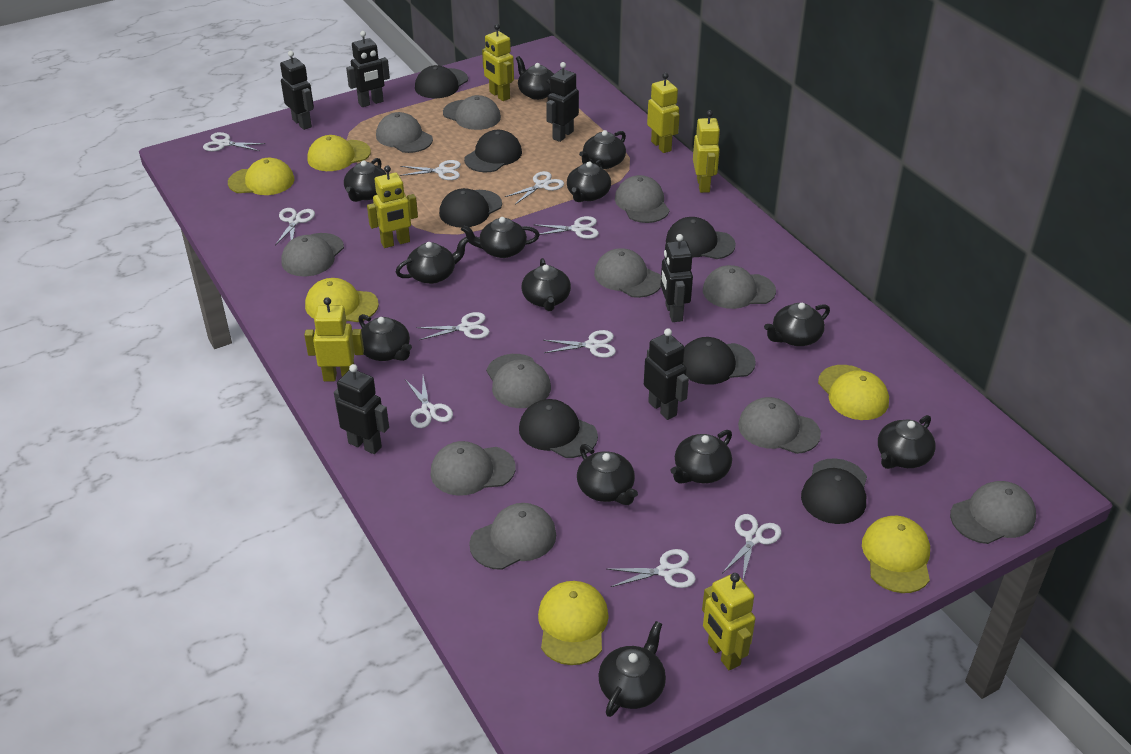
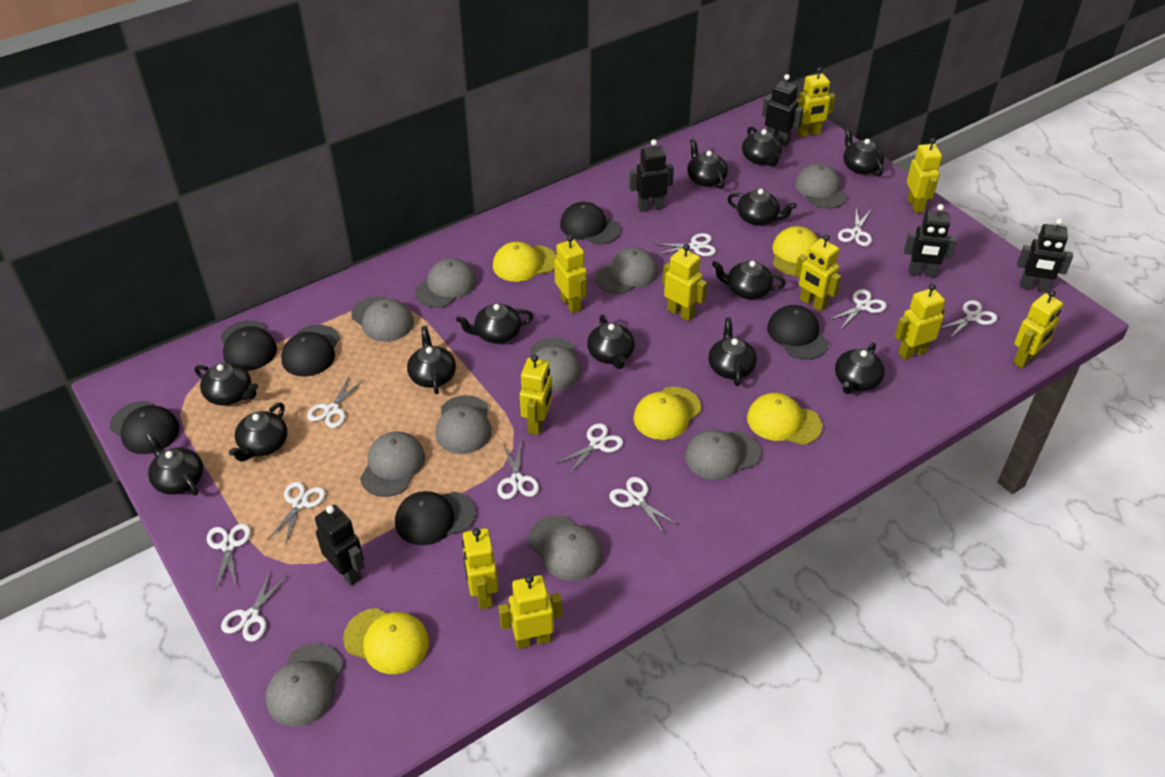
black cap: 7 -> 6
black robot: 6 -> 5
grey cap: 11 -> 10
white scissors: 10 -> 11
yellow cap: 6 -> 5
yellow robot: 6 -> 10

